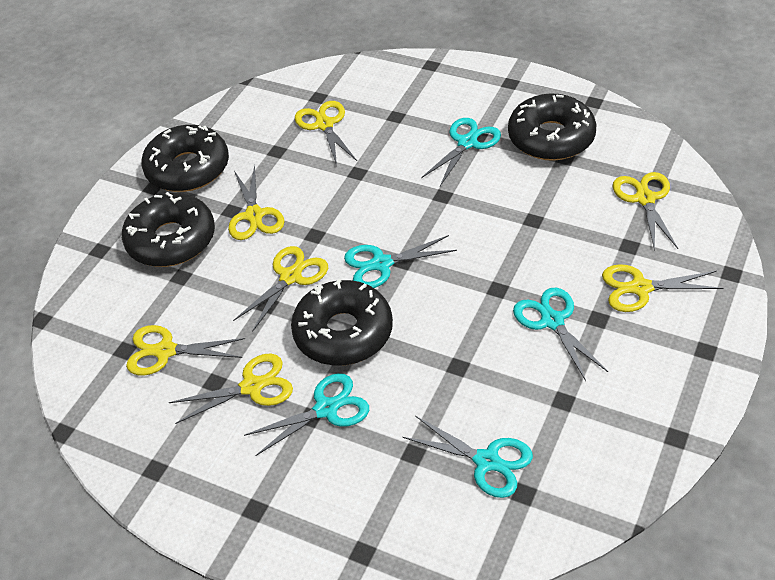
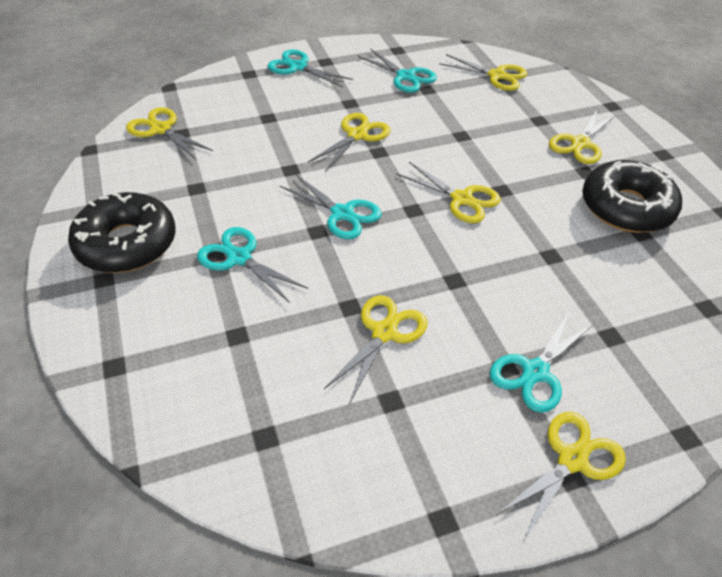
black donut: 4 -> 2

